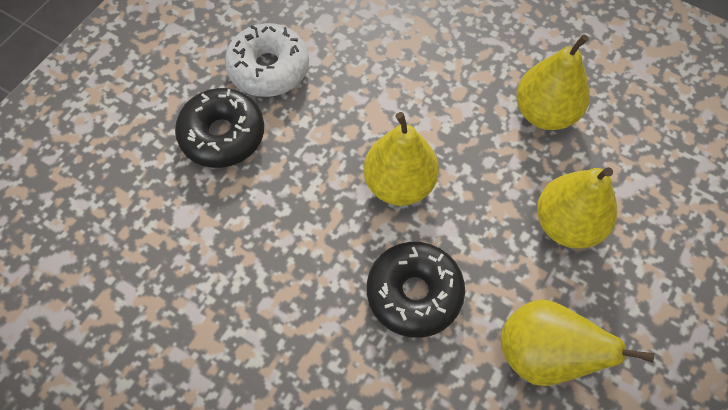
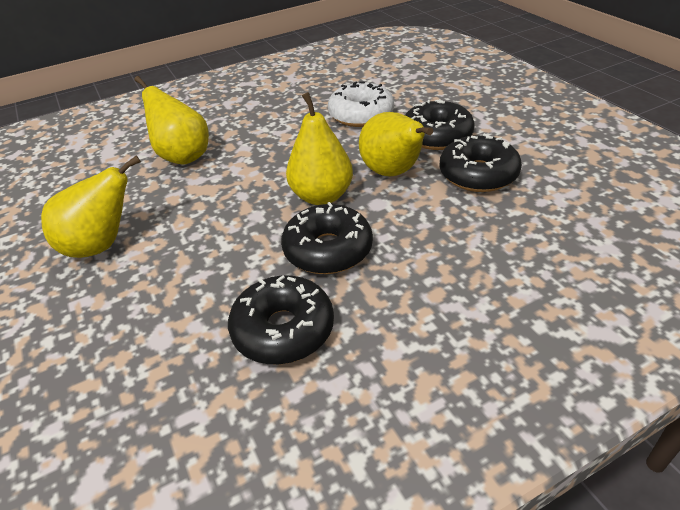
black donut: 2 -> 4

